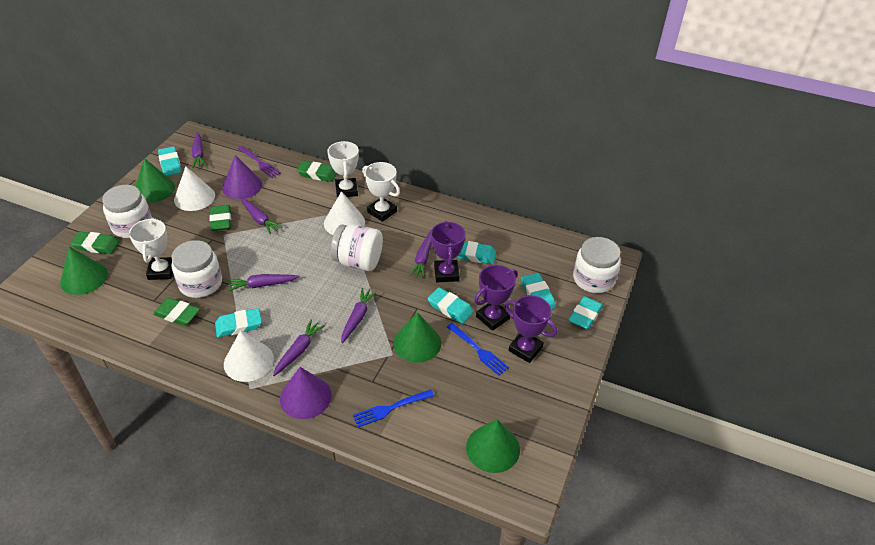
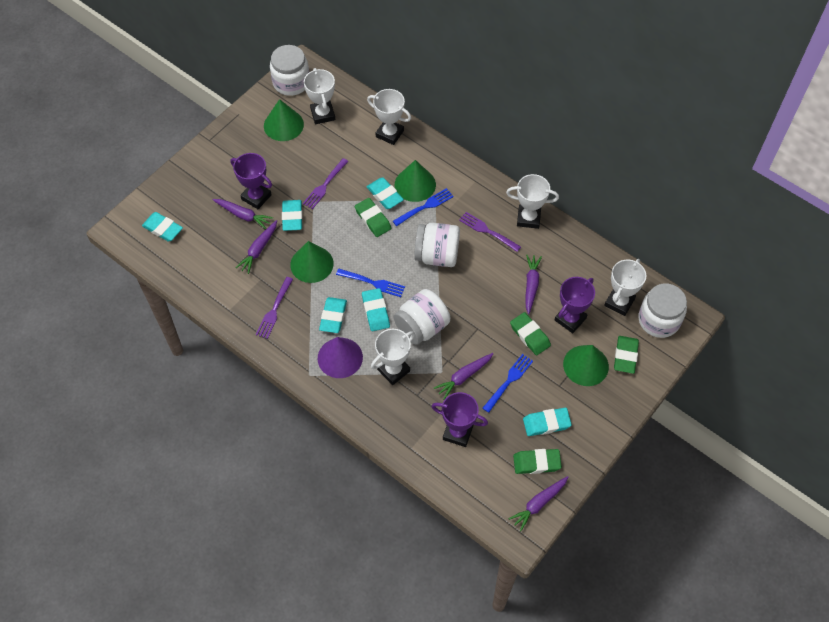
blue fork: 2 -> 3
purple carrot: 6 -> 5
purple cone: 2 -> 1
purple fork: 1 -> 3
white cone: 3 -> 0
white trophy: 3 -> 5

